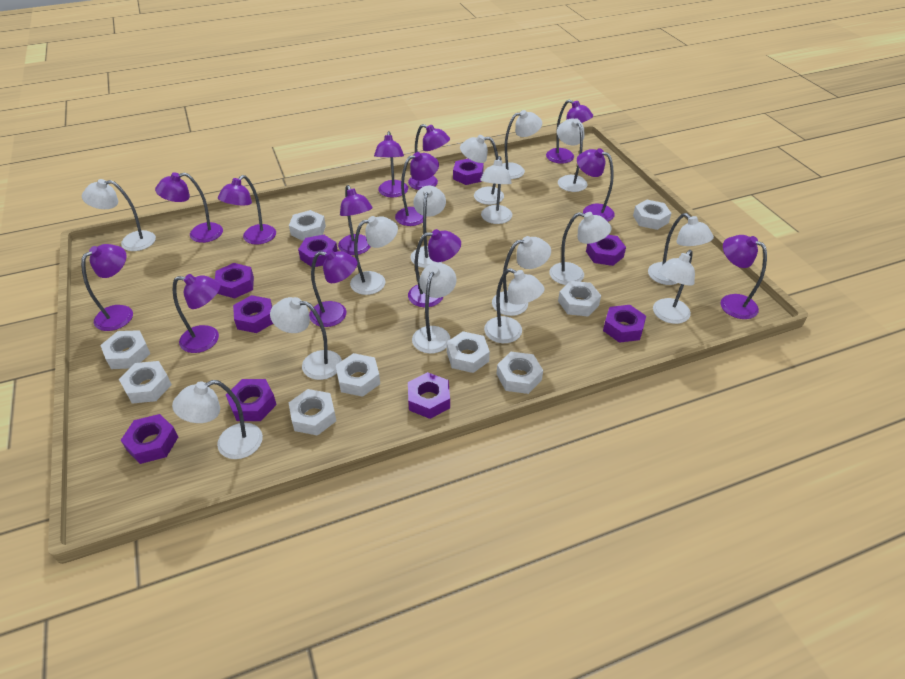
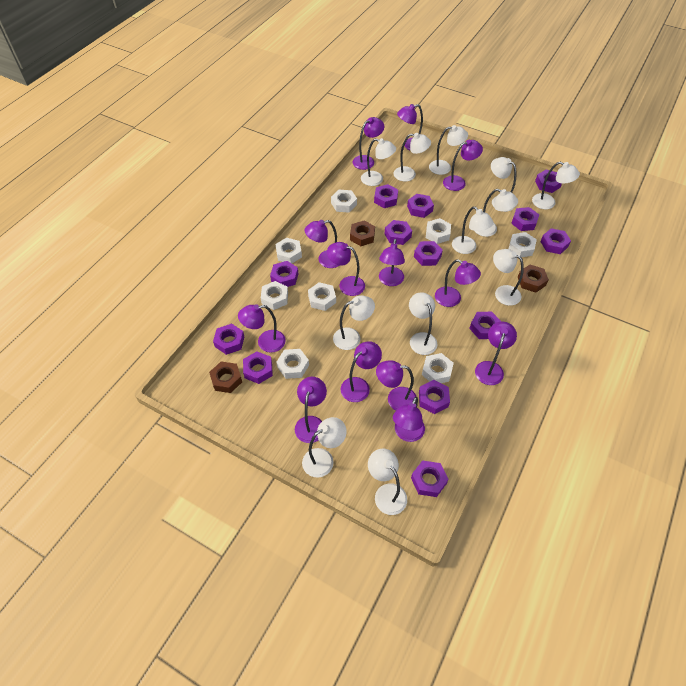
brown nut: 0 -> 3
purple nut: 9 -> 13
white lamp: 15 -> 12
white nut: 9 -> 8

